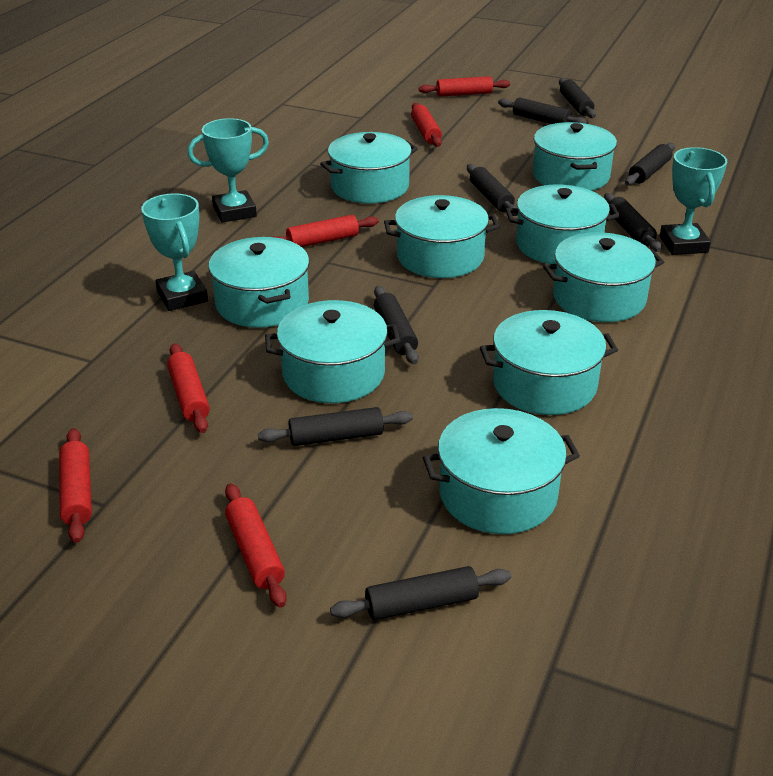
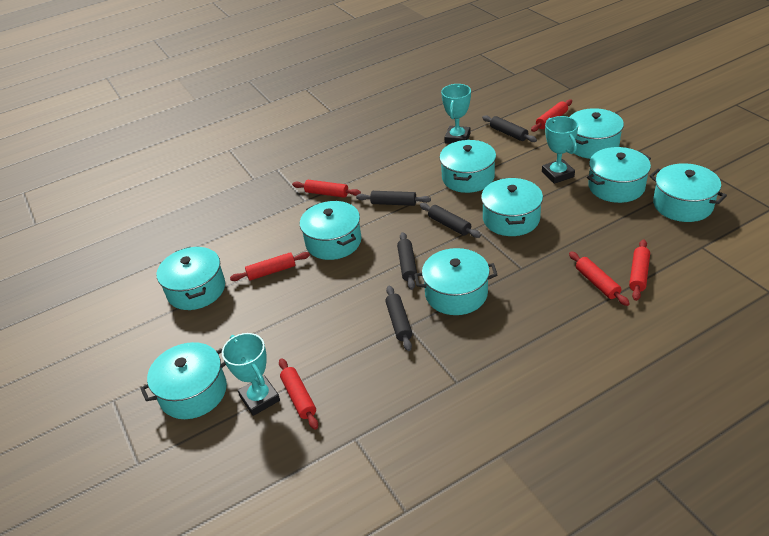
black rolling pin: 8 -> 5

